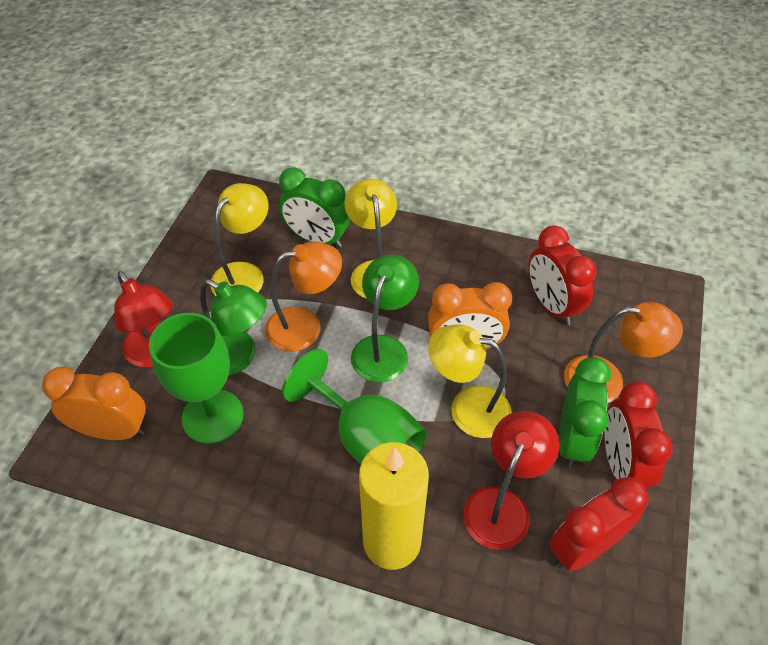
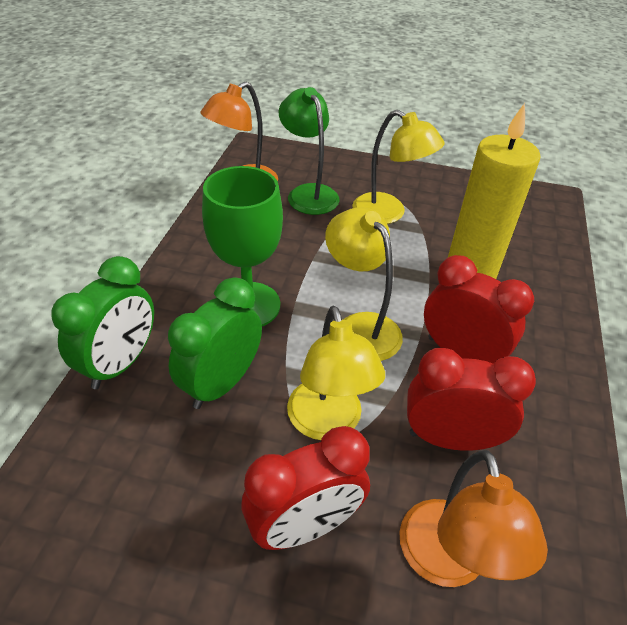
green goblet: 2 -> 1
green lamp: 2 -> 1
orange clock: 2 -> 0
red lamp: 2 -> 0

